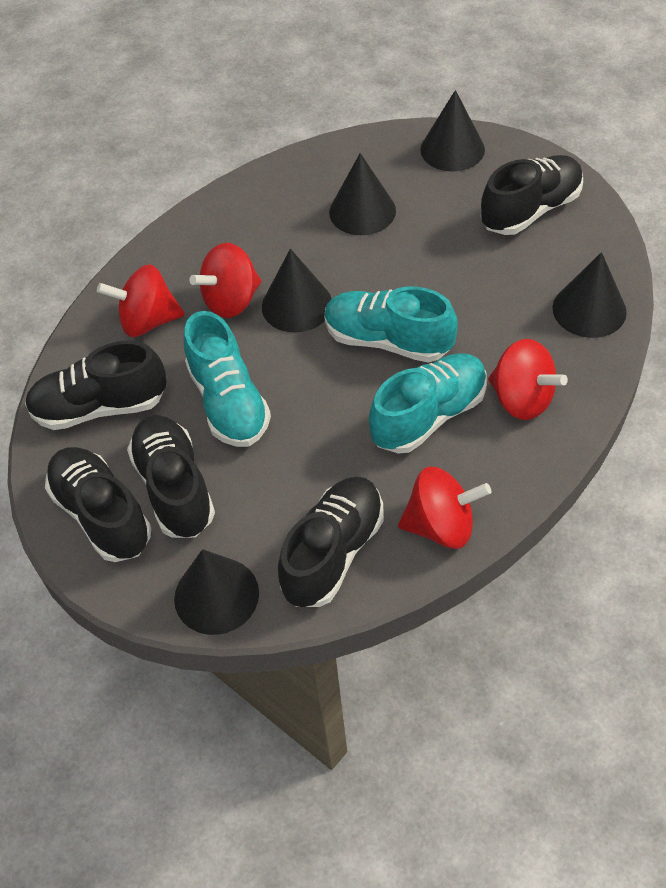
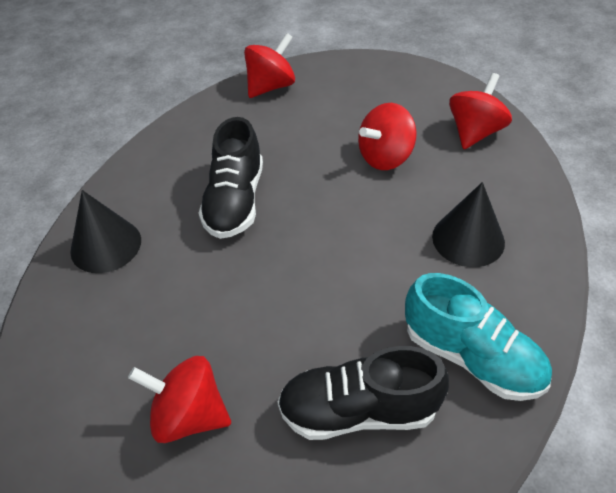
black cone: 5 -> 2
black shoe: 5 -> 2
turquoise shoe: 3 -> 1

